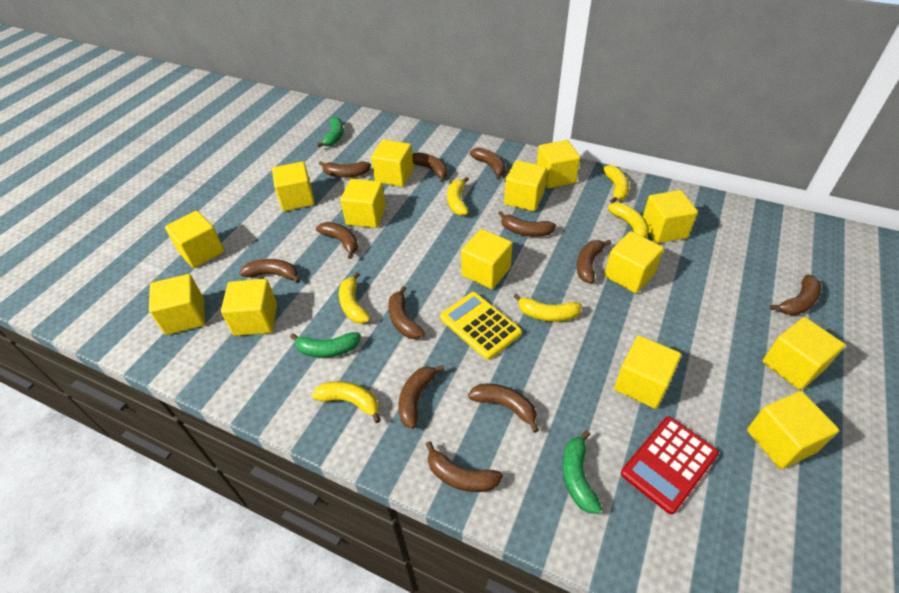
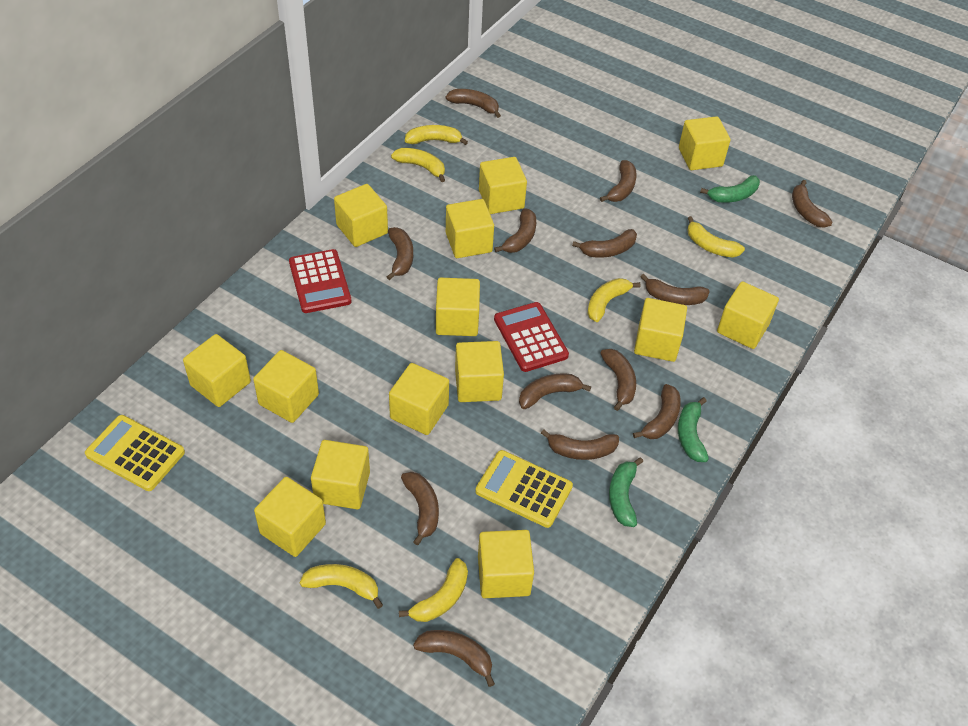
brown banana: 12 -> 13
red calculator: 1 -> 2
yellow calculator: 1 -> 2

